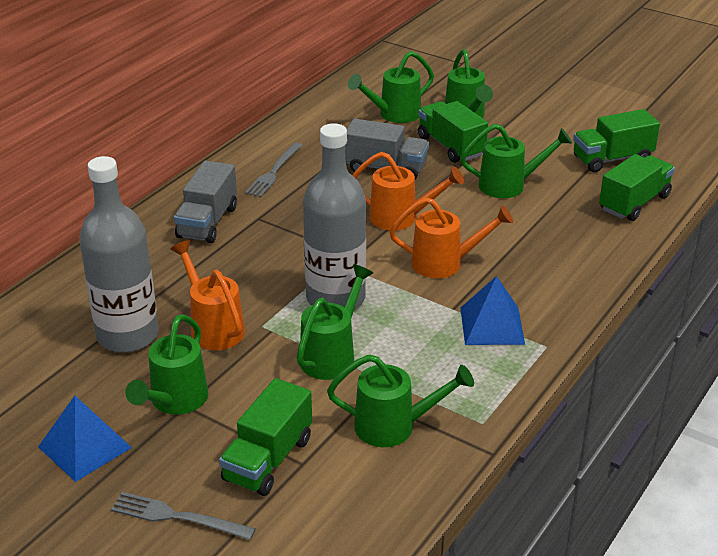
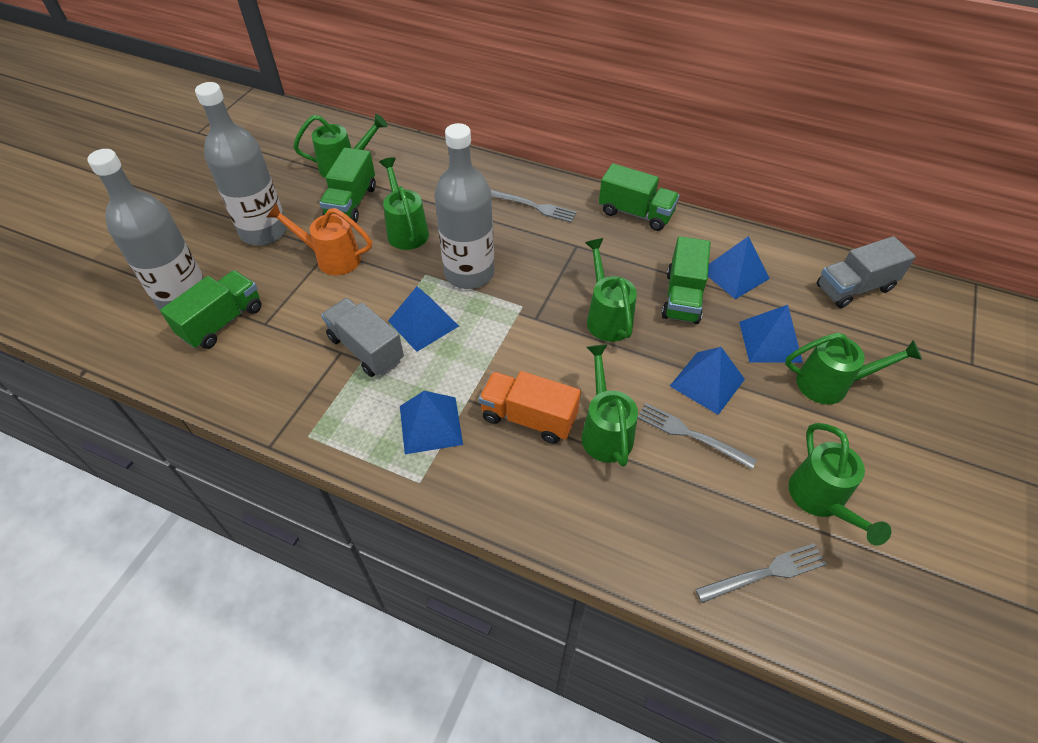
blue pyramid: 2 -> 5
grey bottle: 2 -> 3
grey fork: 2 -> 3
orange truck: 0 -> 1
orange watering can: 3 -> 1

